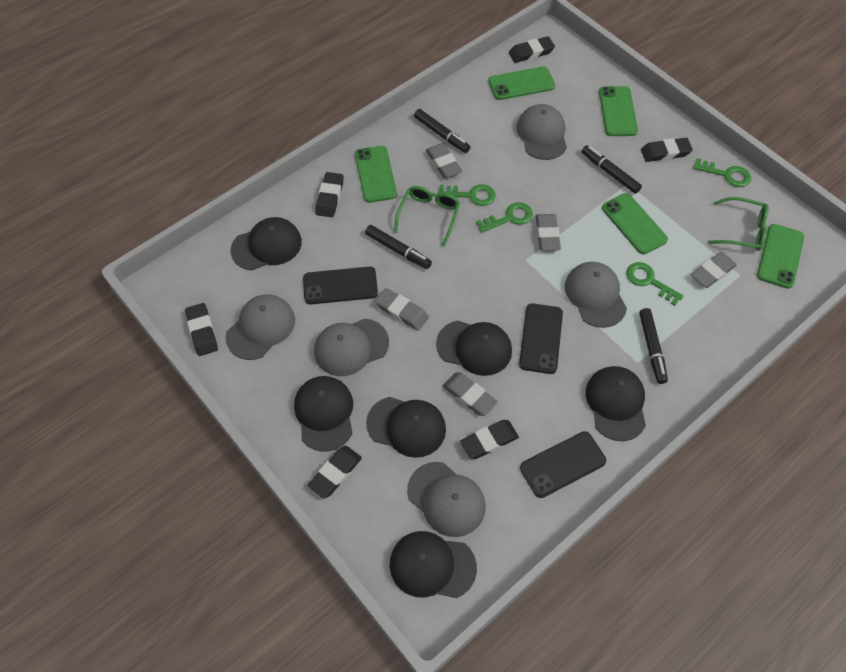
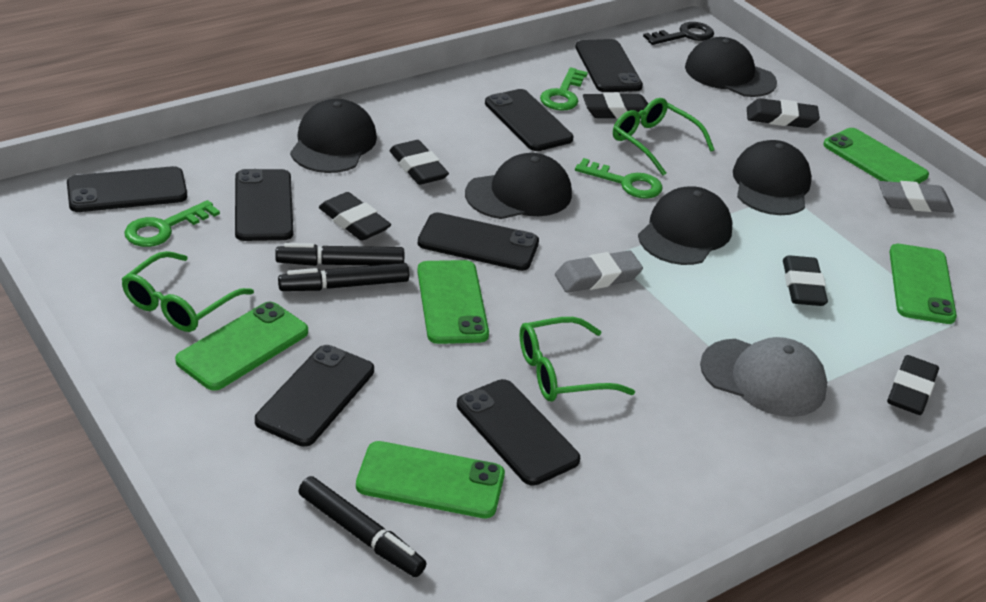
black cap: 6 -> 5
black key: 0 -> 1
black marker: 4 -> 3
black phone: 3 -> 7
green glasses: 2 -> 3
green key: 4 -> 3
grey cap: 5 -> 1
grey eraser: 5 -> 2

